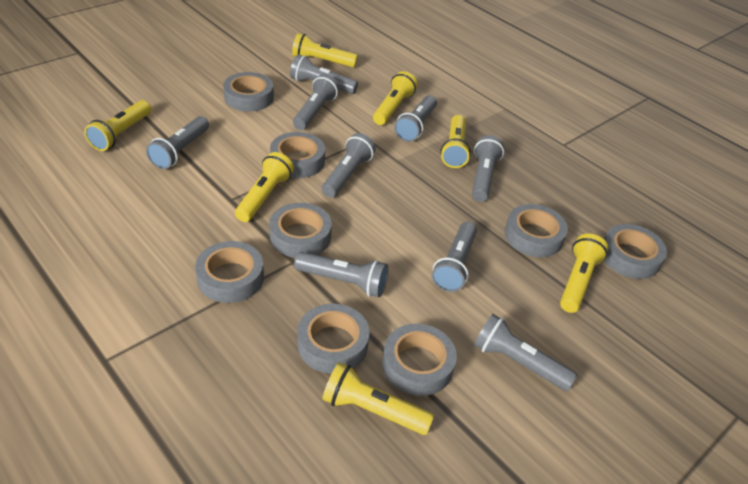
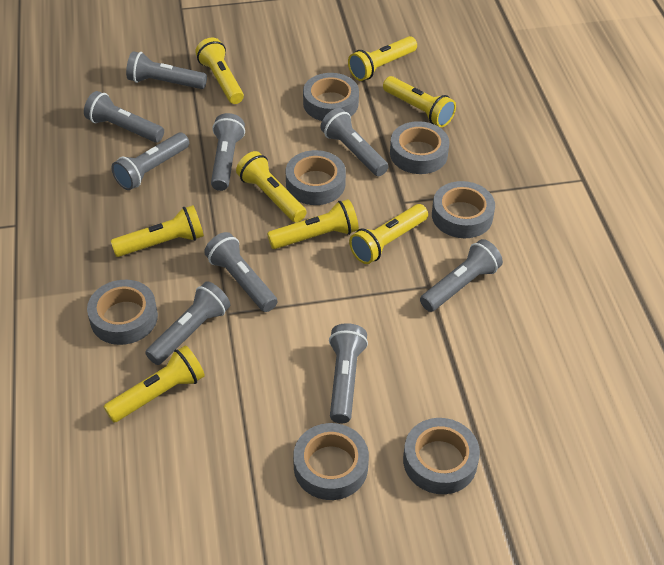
grey tape: 8 -> 7
yellow flashlight: 7 -> 8

